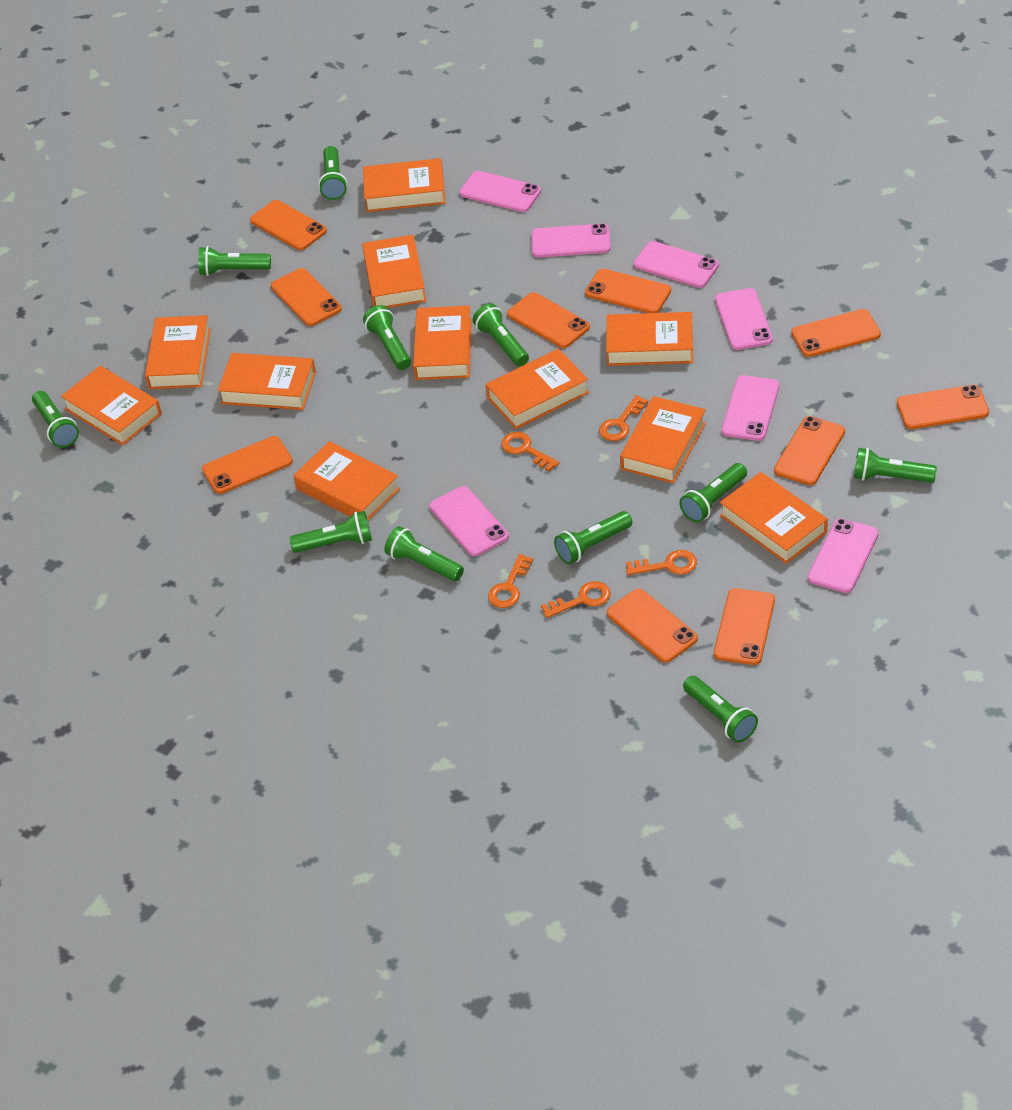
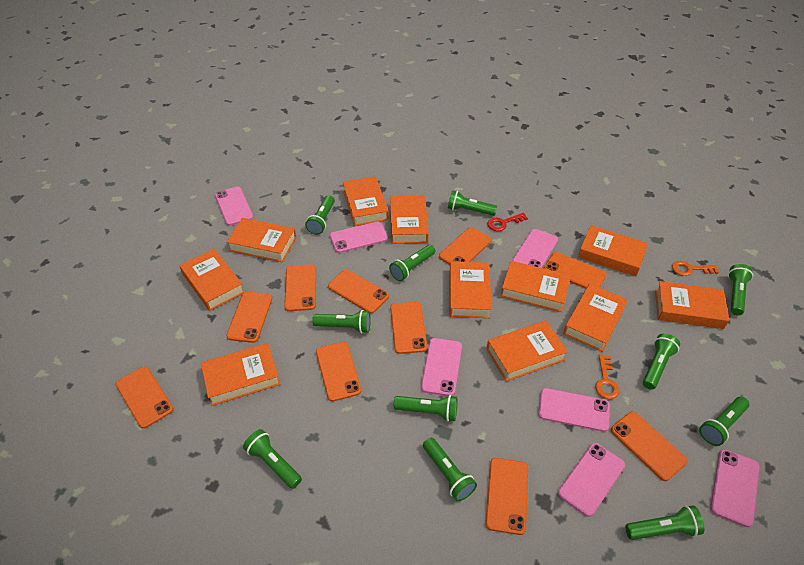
orange key: 5 -> 2
red key: 0 -> 1

